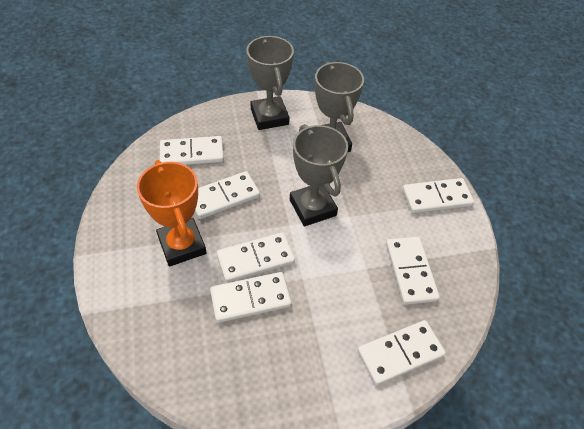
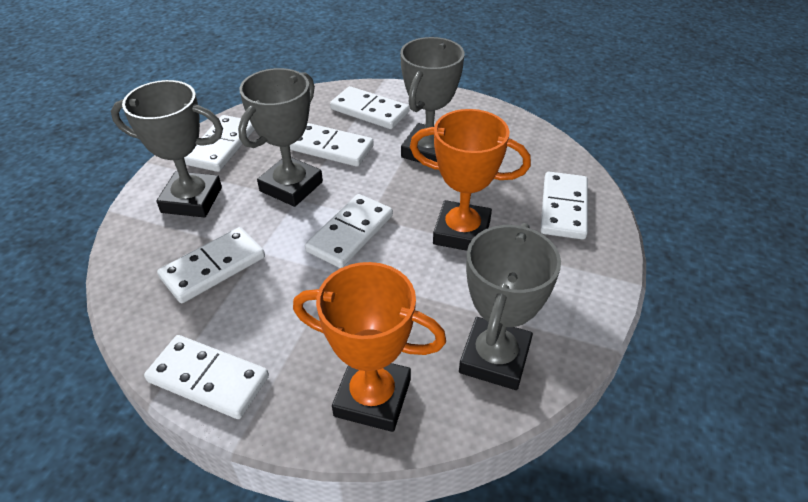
grey trophy: 3 -> 4
orange trophy: 1 -> 2

